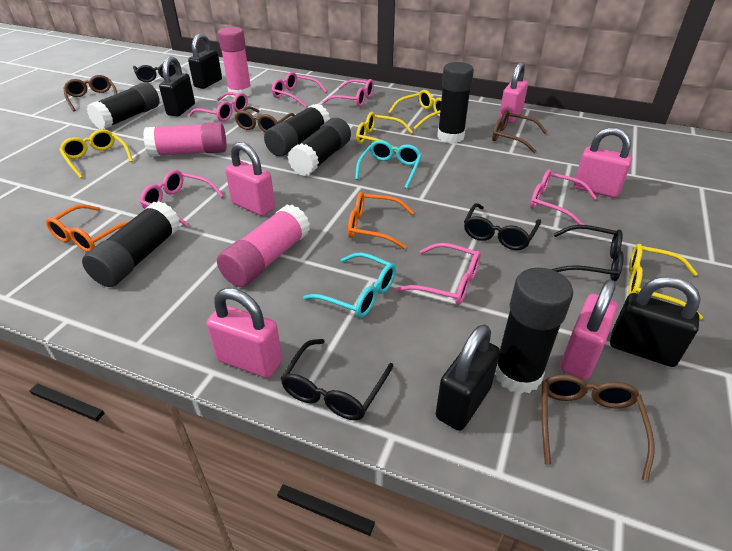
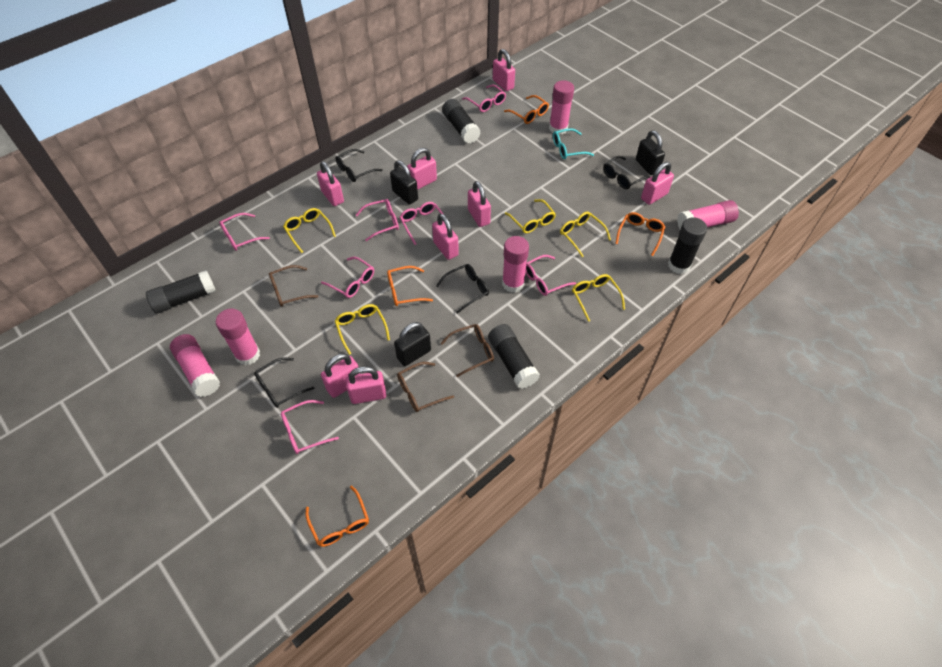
black glue stick: 6 -> 4
black padlock: 4 -> 3
brown glasses: 4 -> 3
orange glasses: 2 -> 4
pink glasses: 6 -> 7
pink glue stick: 3 -> 5
pink padlock: 5 -> 8
turquoise glasses: 2 -> 1
yellow glasses: 4 -> 5

